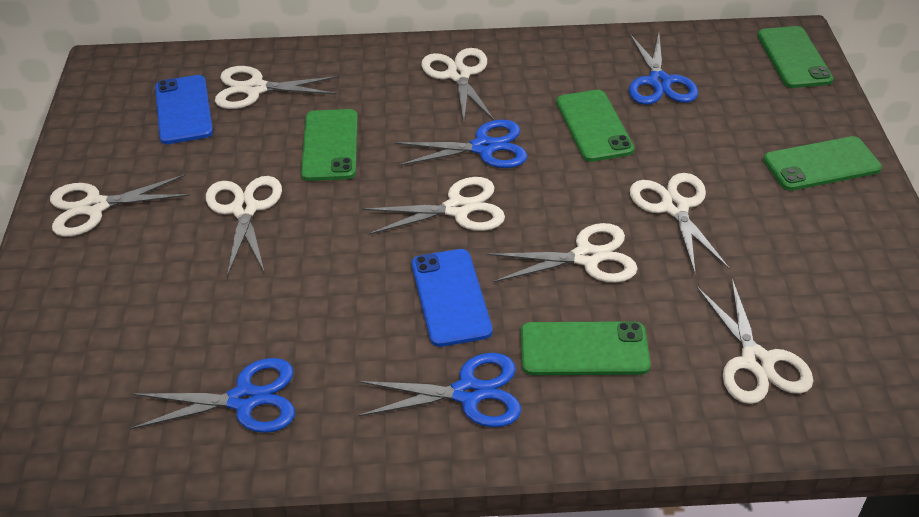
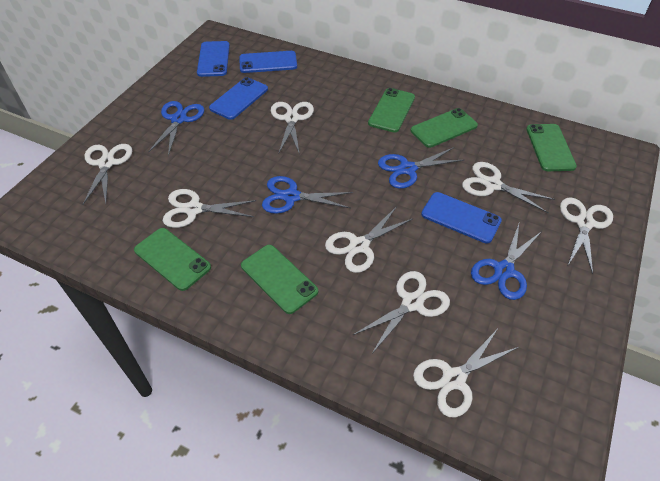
blue phone: 2 -> 4

